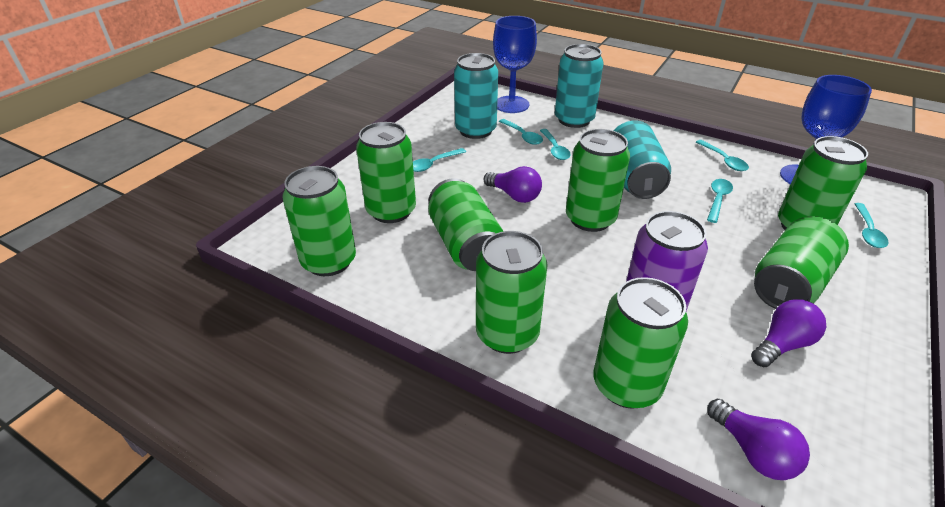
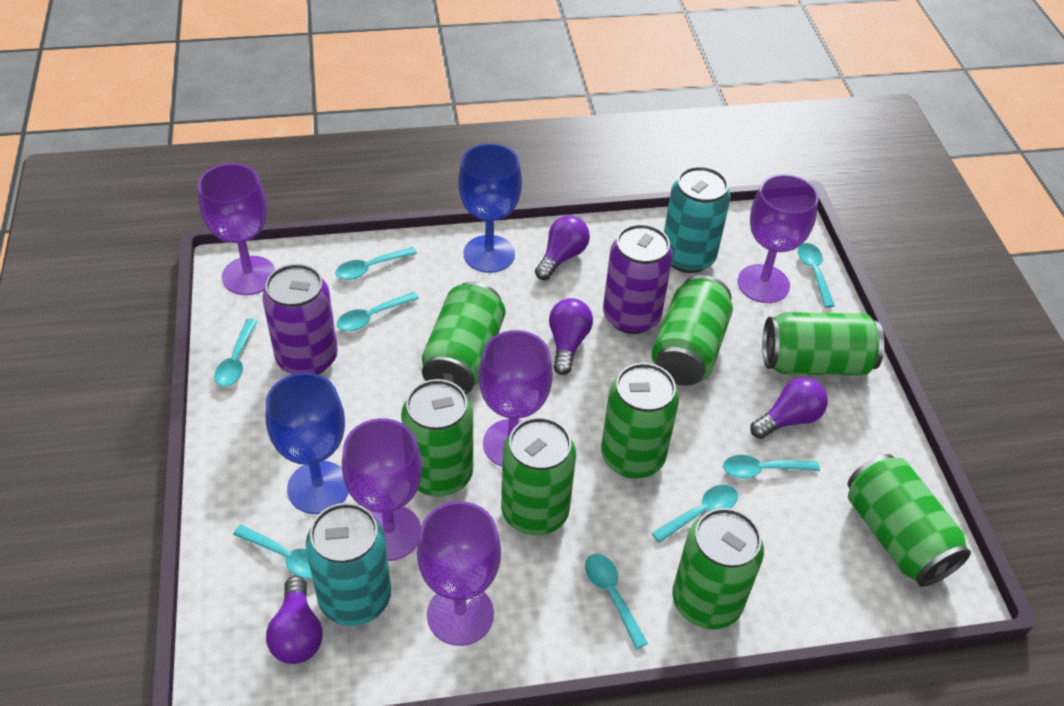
purple can: 1 -> 2
purple goblet: 0 -> 5
purple light bulb: 3 -> 4
turquoise can: 3 -> 2
turquoise spoon: 6 -> 8

